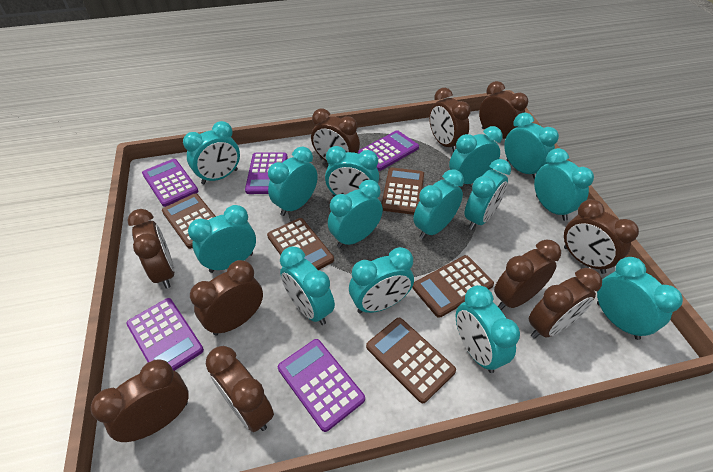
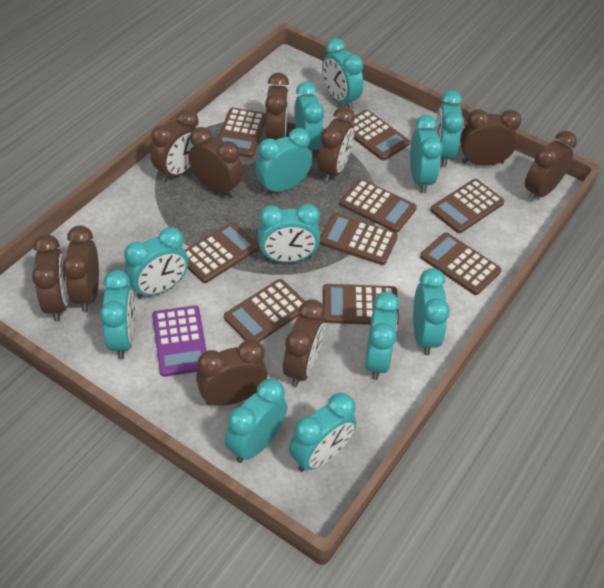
brown calculator: 5 -> 9
purple calculator: 5 -> 1
turquoise clock: 14 -> 12

